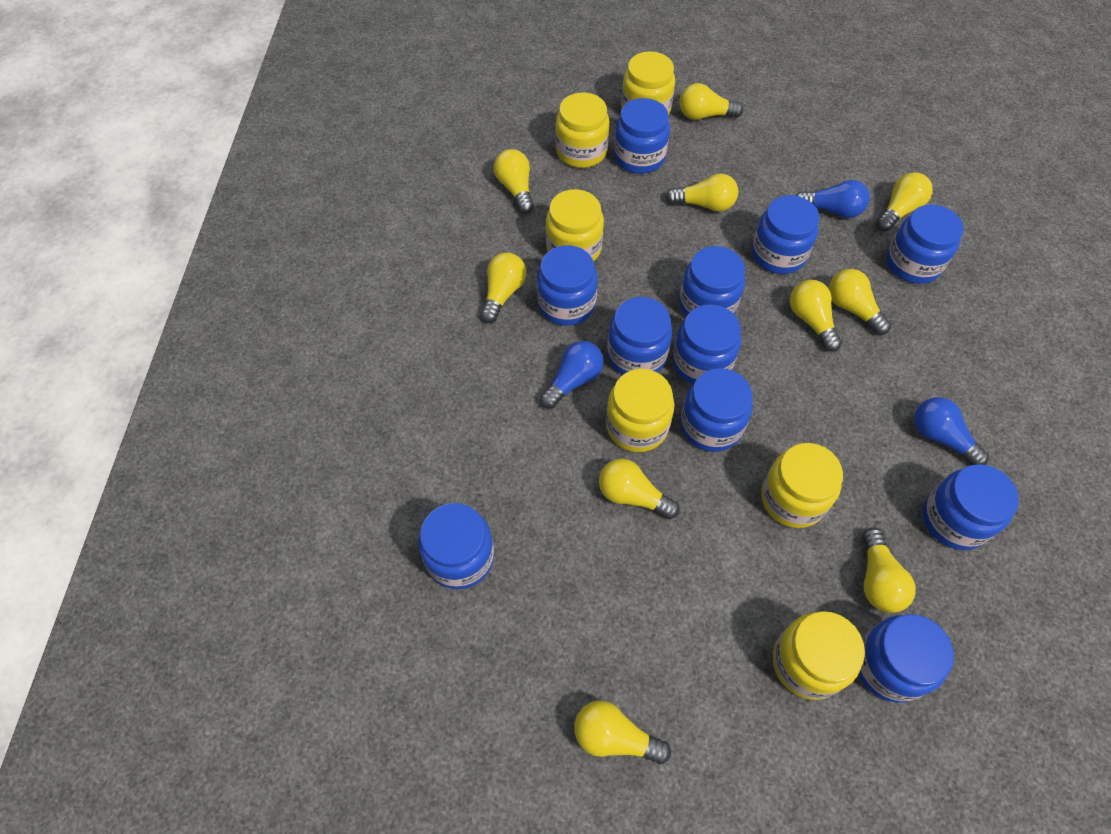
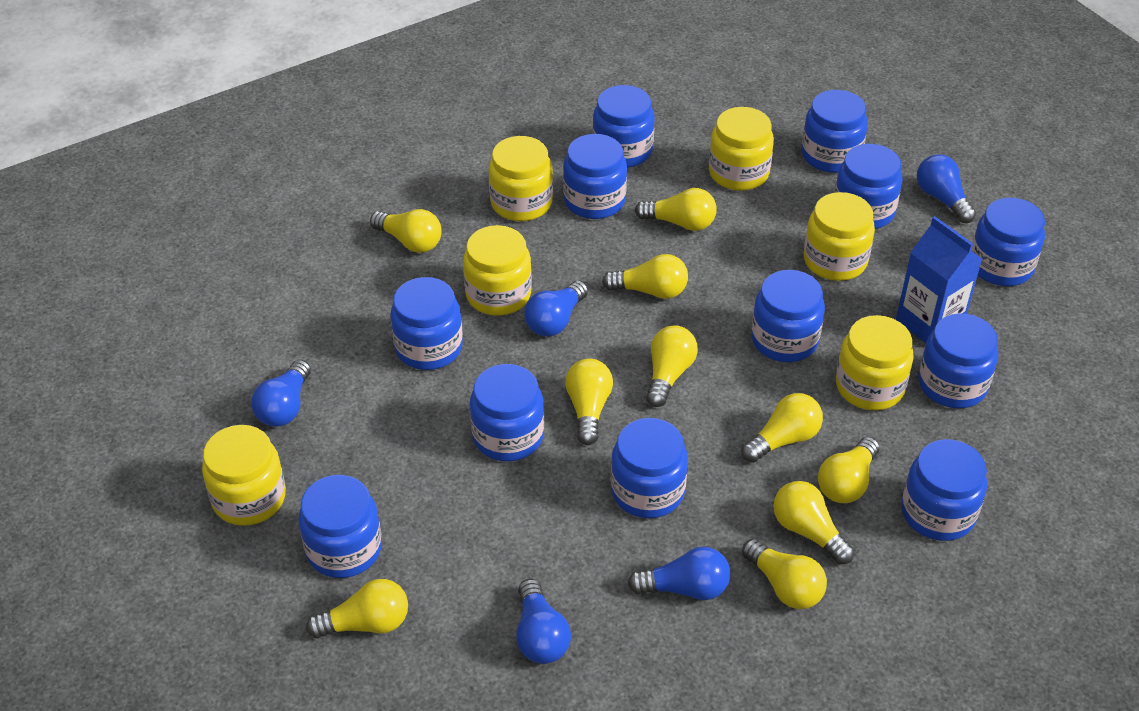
blue carton: 0 -> 1
blue jar: 11 -> 12
blue light bulb: 3 -> 5

